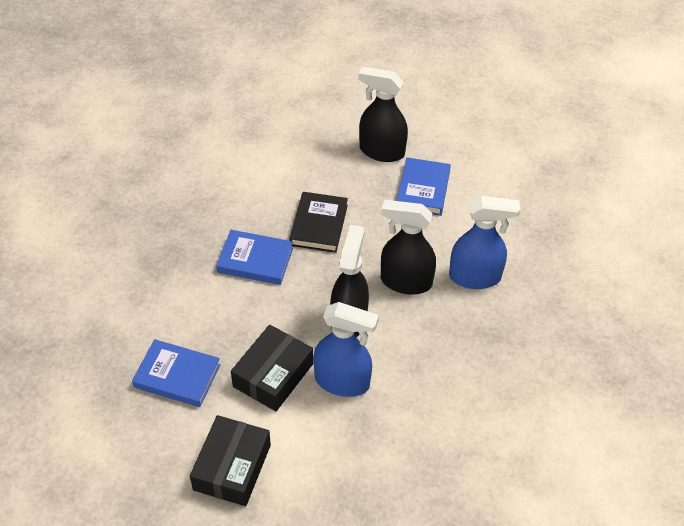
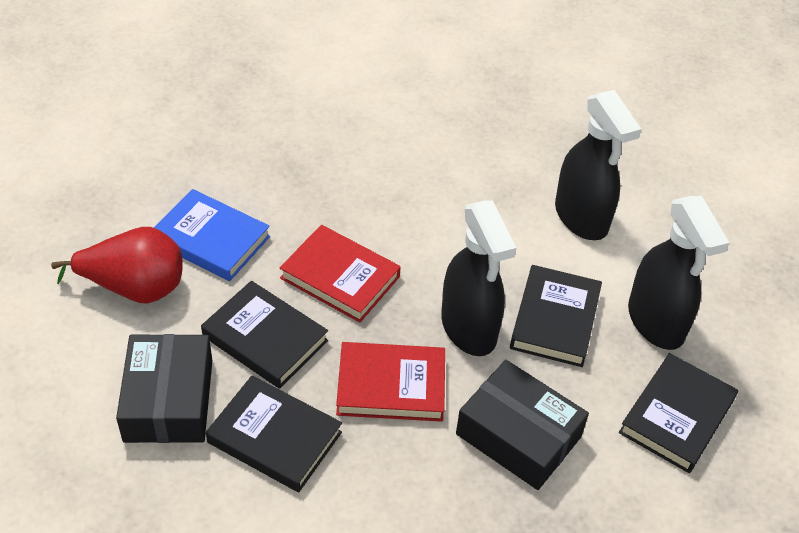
black book: 1 -> 4
blue book: 3 -> 1
blue spray bottle: 2 -> 0
red book: 0 -> 2
red pear: 0 -> 1

